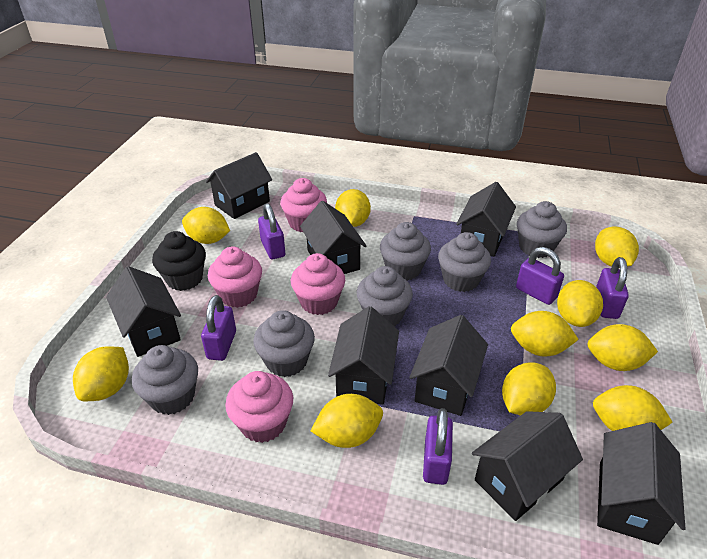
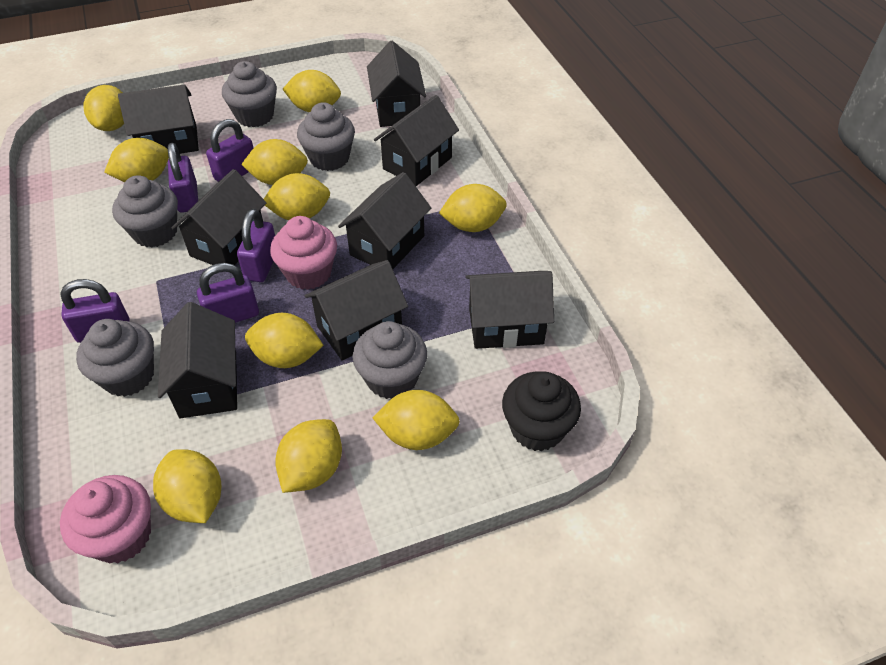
grey cupcake: 6 -> 5
pink cupcake: 4 -> 2

